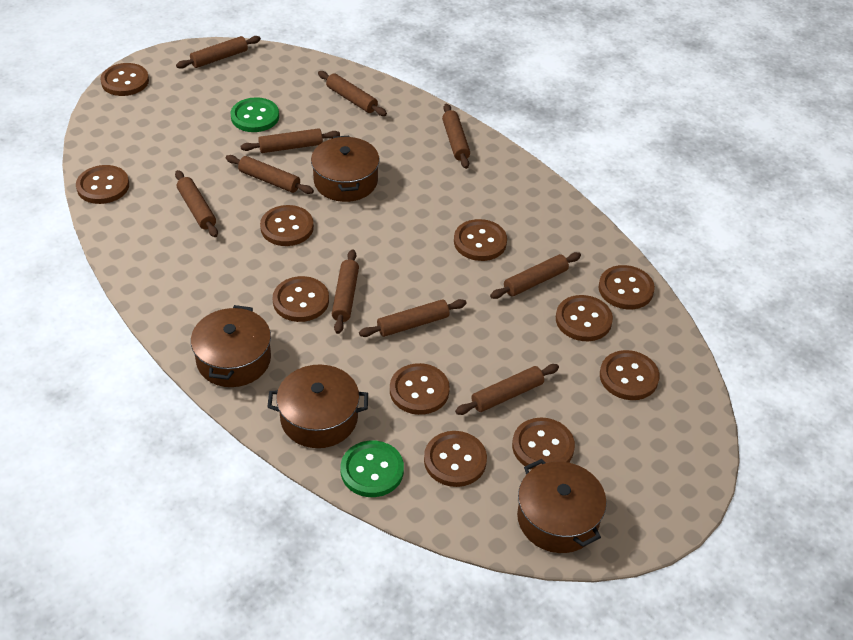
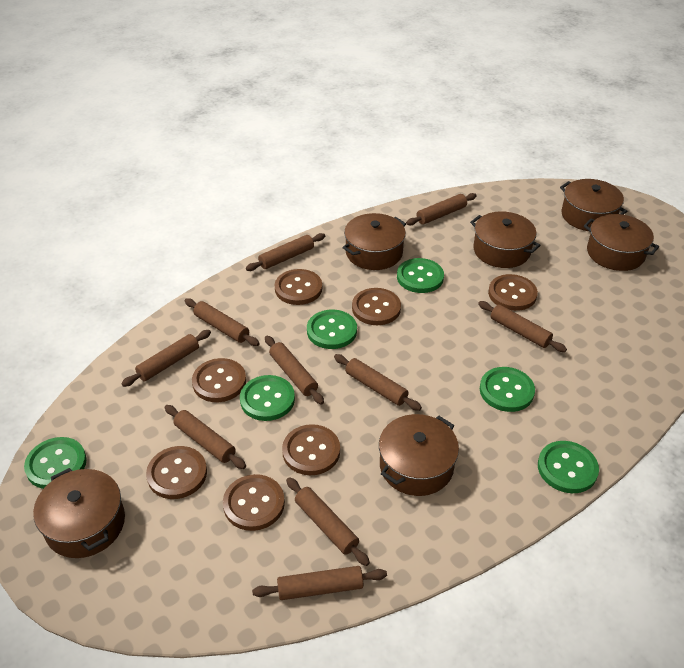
brown button: 11 -> 7
brown pot: 4 -> 6
green button: 2 -> 6

